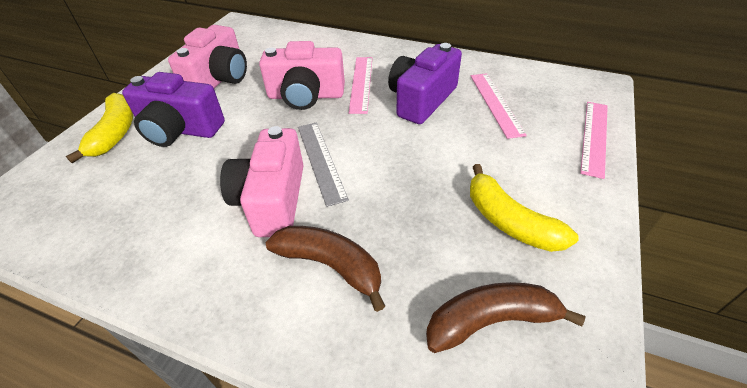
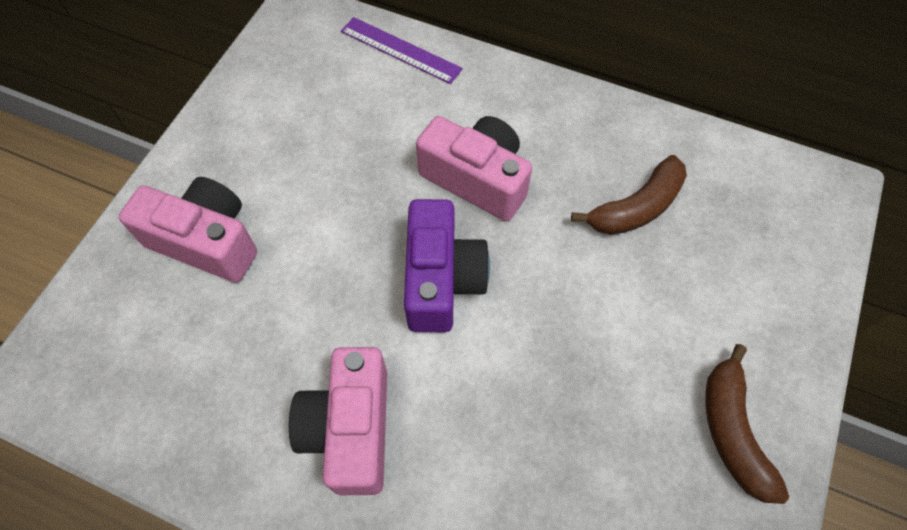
grey ruler: 1 -> 0
pink ruler: 3 -> 0
purple camera: 2 -> 1
purple ruler: 0 -> 1
yellow banana: 2 -> 0

